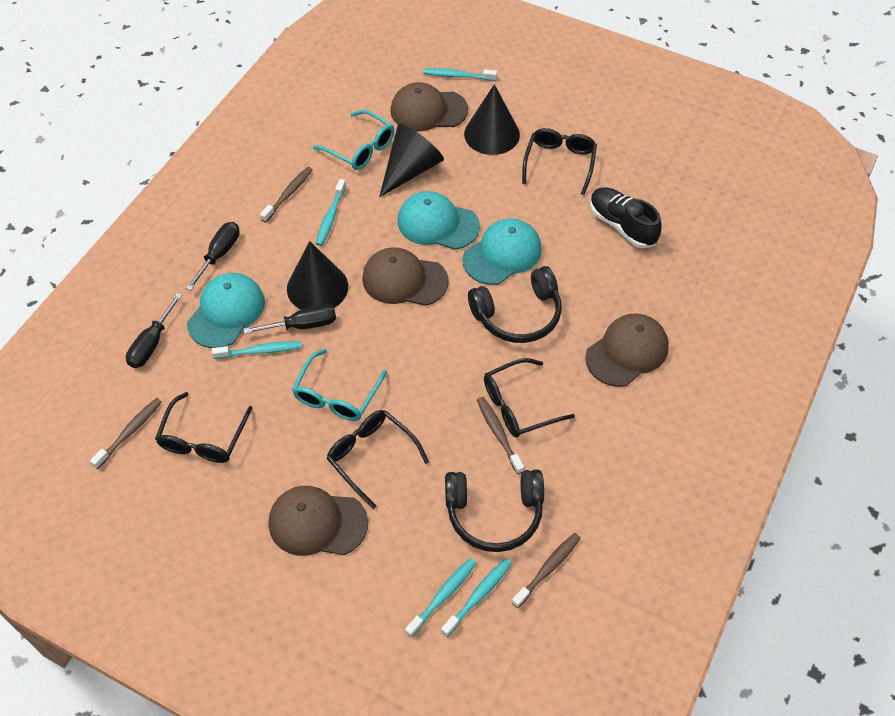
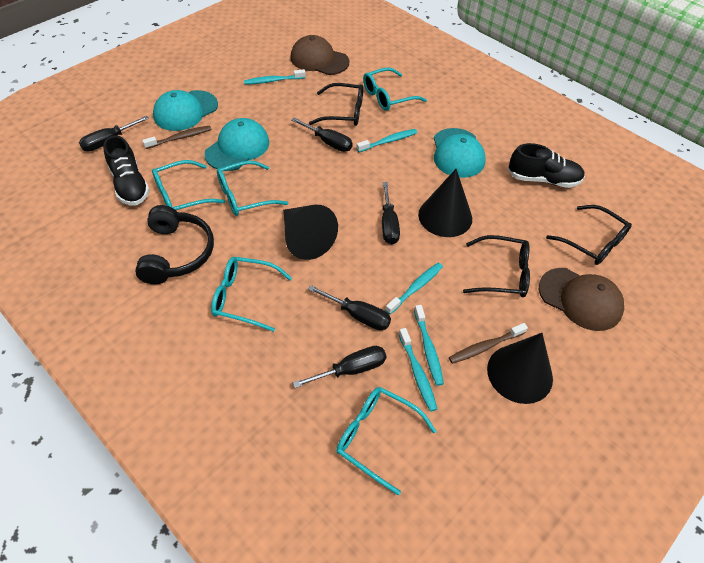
black glasses: 4 -> 3
black headphones: 2 -> 1
black screwdriver: 3 -> 5
black shoe: 1 -> 2
brown cap: 4 -> 2
brown toothbrush: 4 -> 2
turquoise glasses: 2 -> 5

